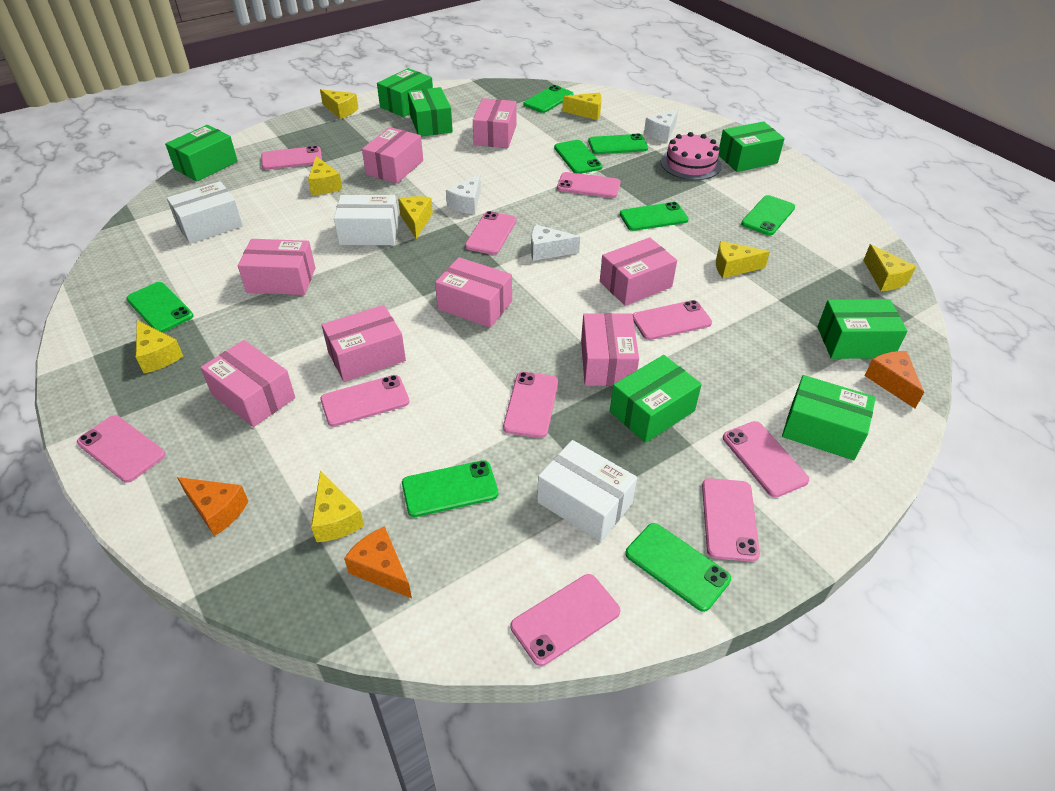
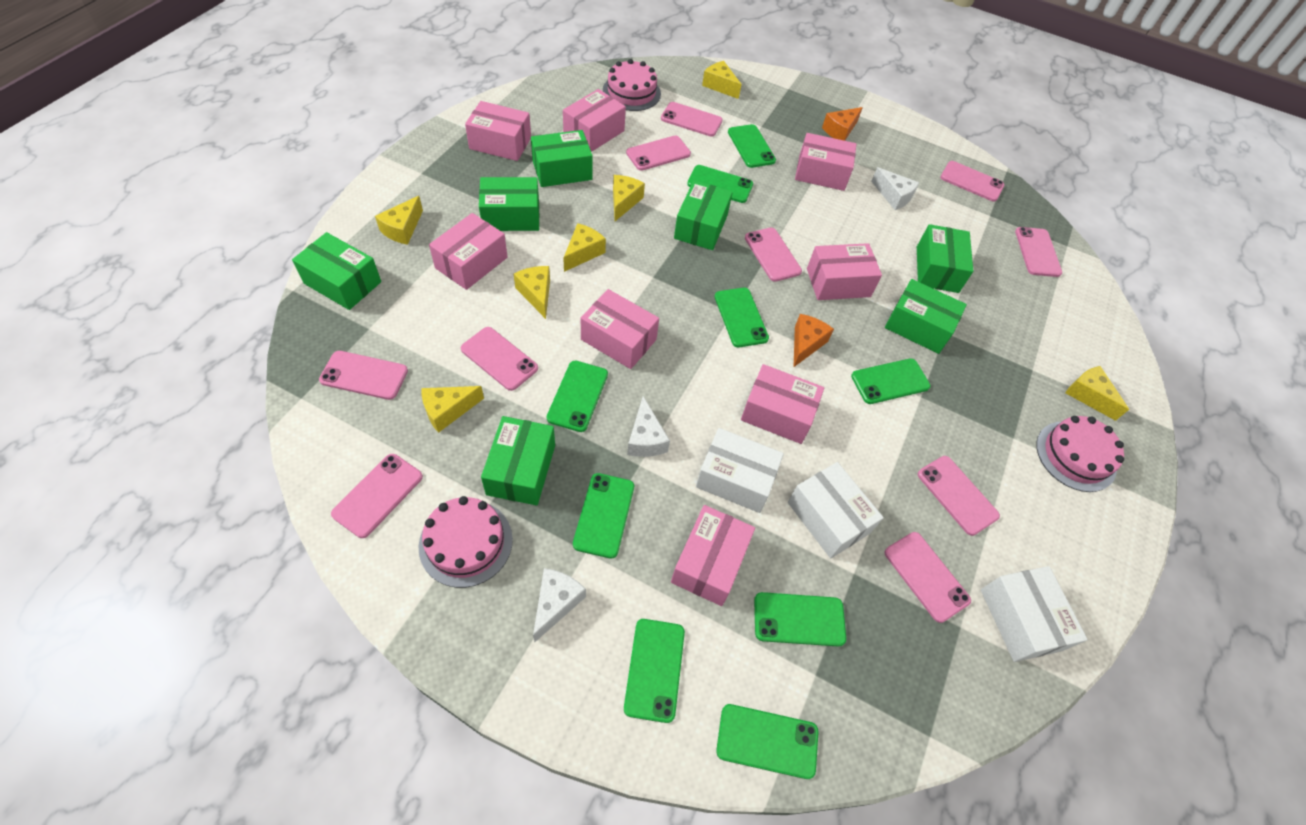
green phone: 8 -> 9
orange cheese: 3 -> 2
pink cake: 1 -> 3
yellow cheese: 8 -> 7

